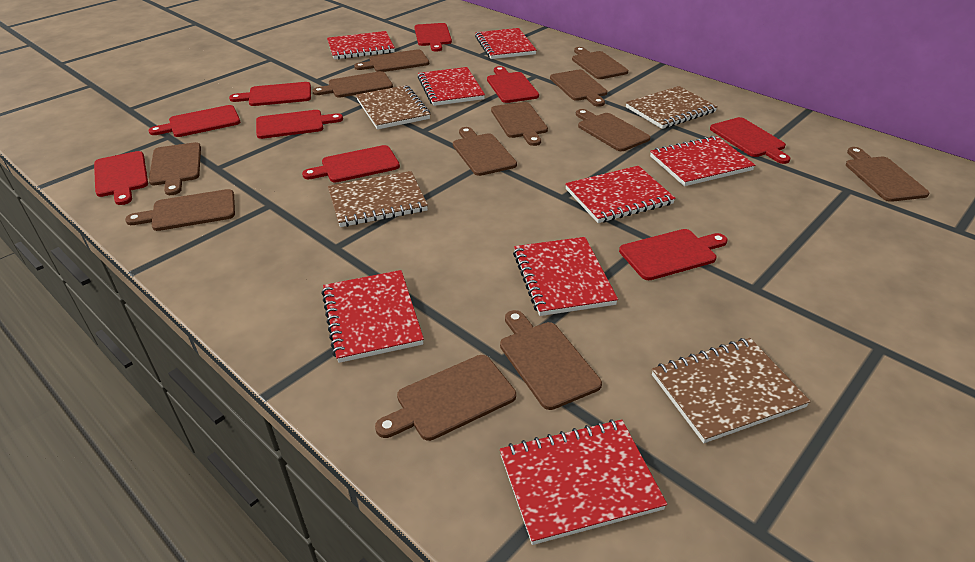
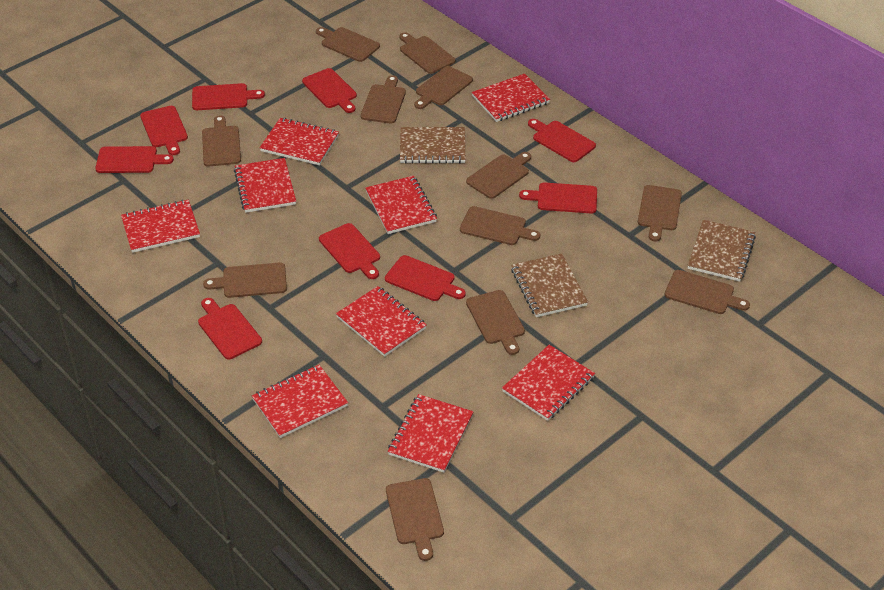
brown notebook: 4 -> 3
red notebook: 8 -> 9

